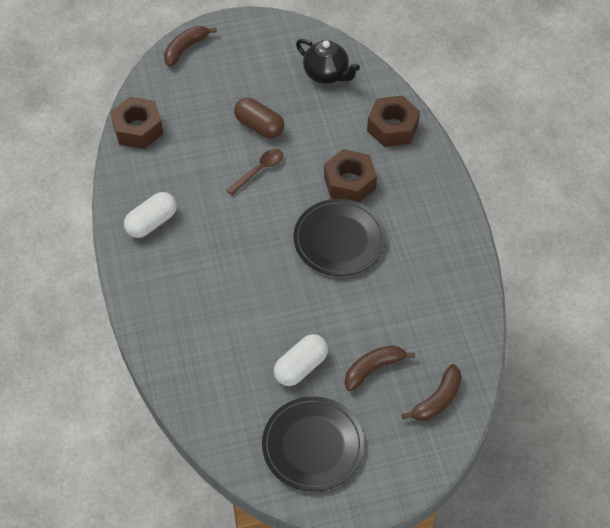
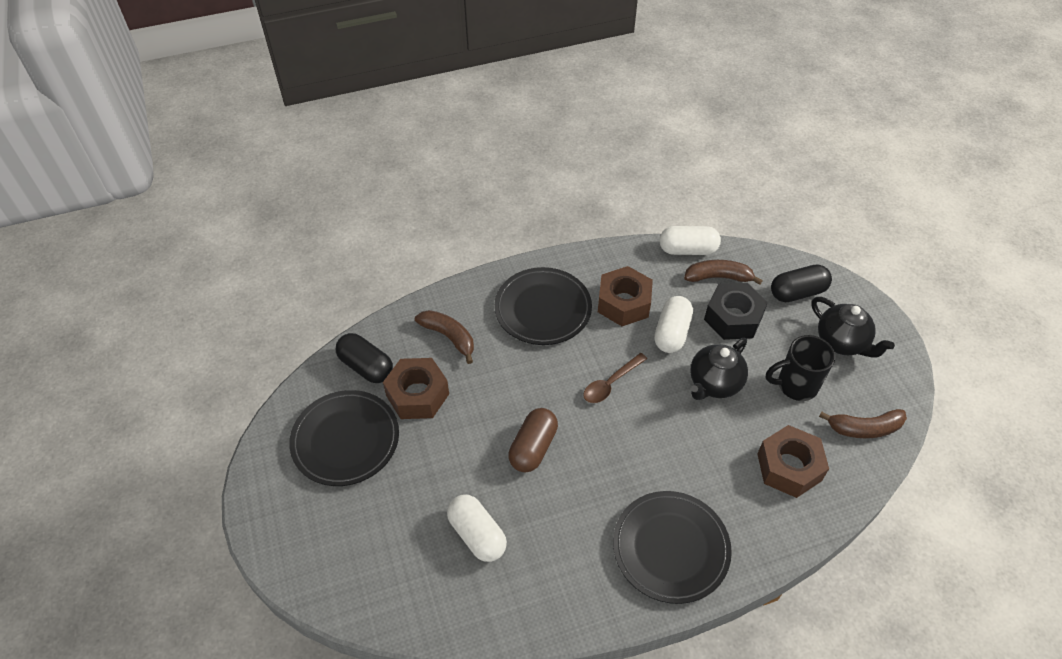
black capsule: 0 -> 2
black mug: 0 -> 1
black nut: 0 -> 1
black plate: 2 -> 3
black teapot: 1 -> 2
white capsule: 2 -> 3

